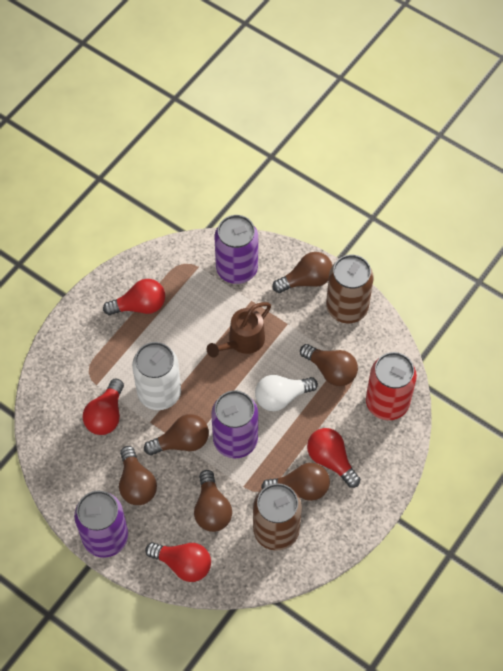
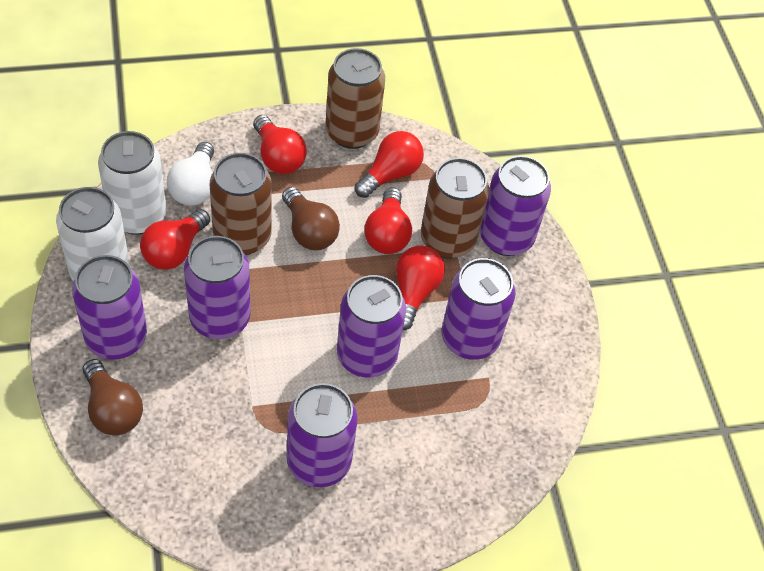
brown can: 2 -> 3
brown light bulb: 6 -> 2
brown watering can: 1 -> 0
purple can: 3 -> 6
red can: 1 -> 0
red light bulb: 4 -> 5
white can: 1 -> 2

